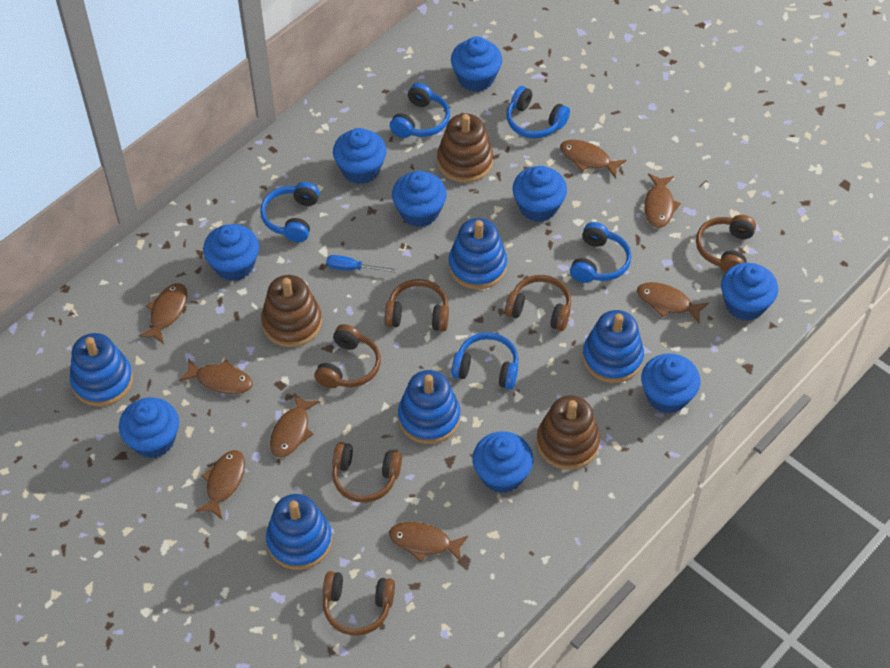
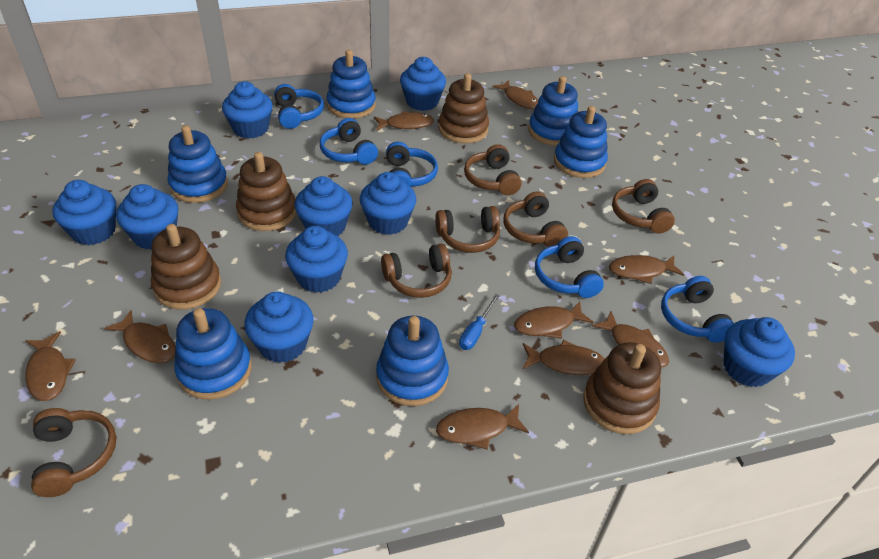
blue stacking toy: 5 -> 6
brown fish: 8 -> 9
brown stacking toy: 3 -> 4

